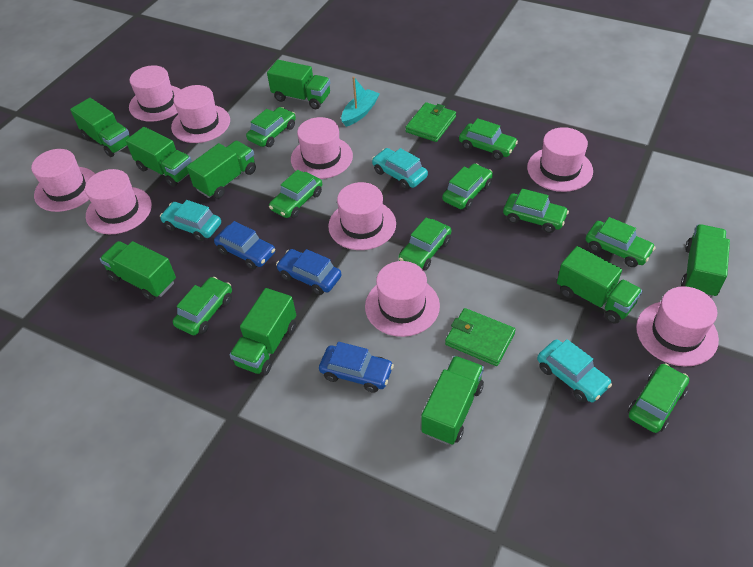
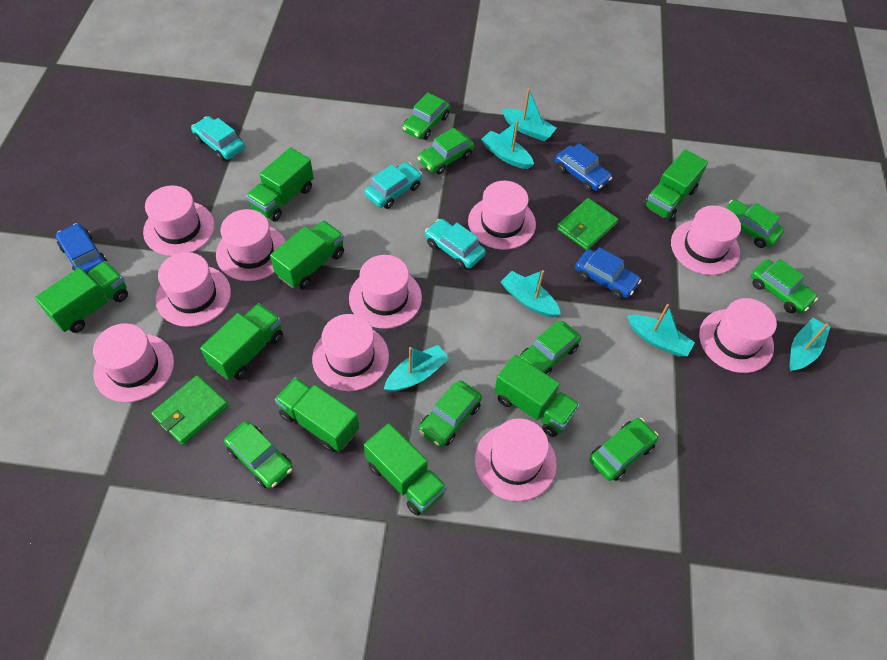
green car: 9 -> 8
green truck: 9 -> 8
pink hat: 9 -> 10
turquoise boat: 1 -> 6

